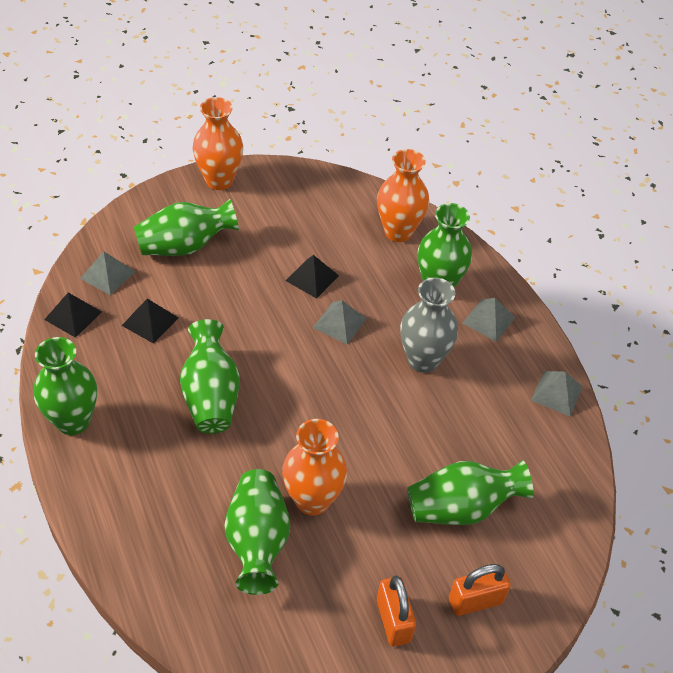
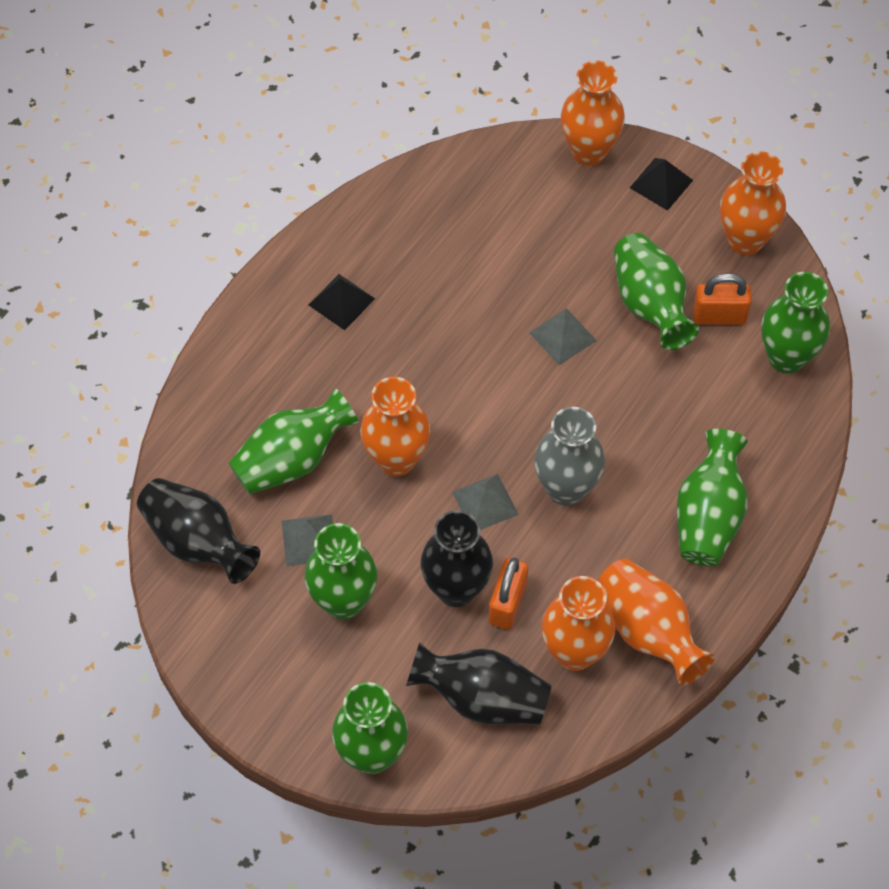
black pyramid: 3 -> 2
black vase: 0 -> 3
grey pyramid: 4 -> 3
orange vase: 3 -> 5

